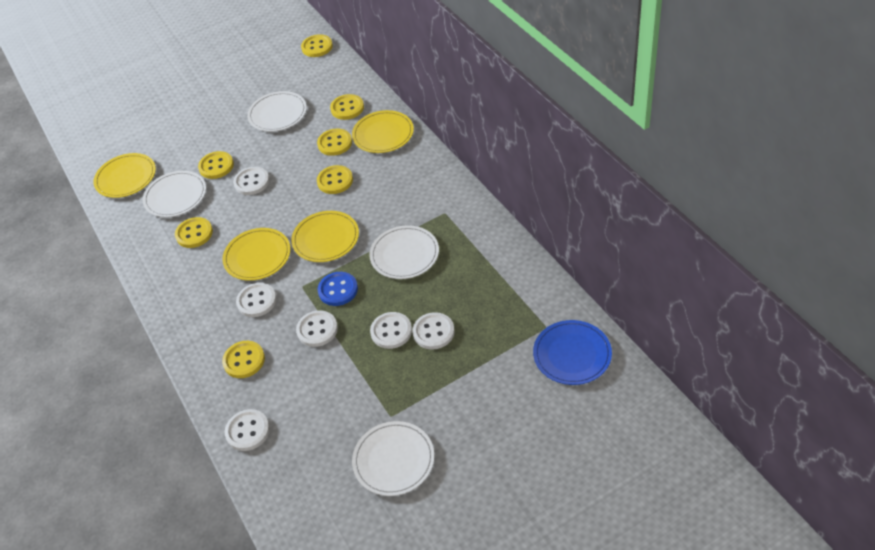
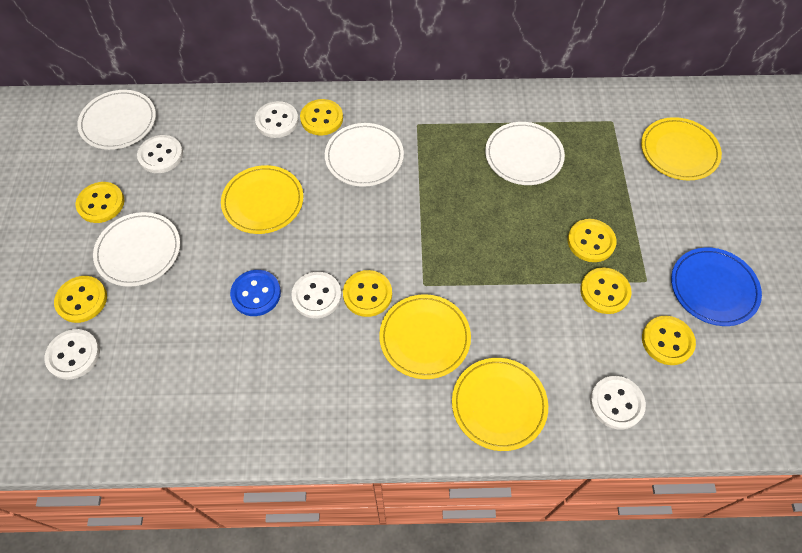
white button: 6 -> 5

